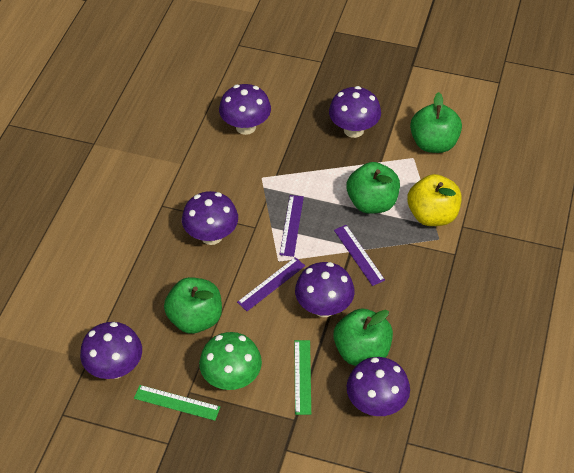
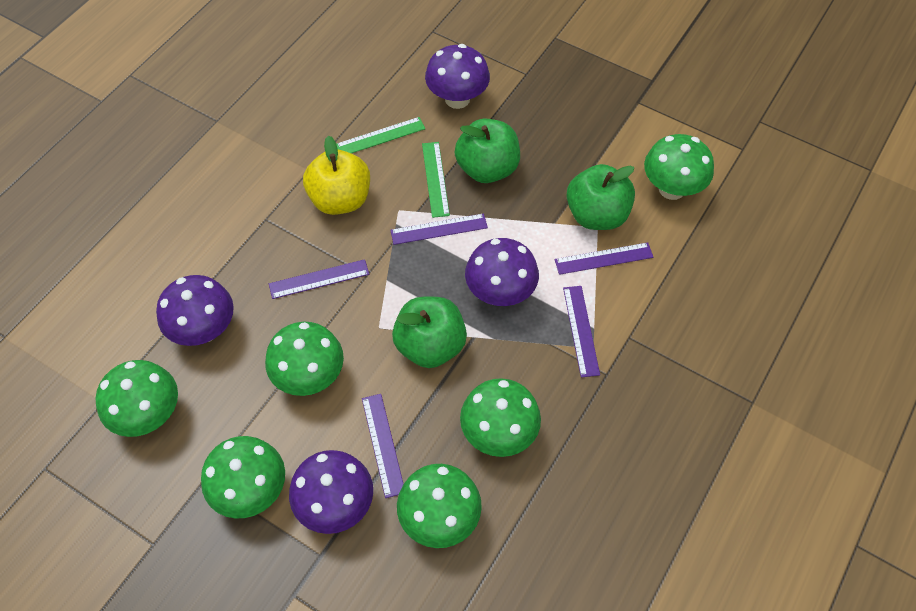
green apple: 4 -> 3
green mushroom: 1 -> 6
purple mushroom: 6 -> 4
purple ruler: 3 -> 5

